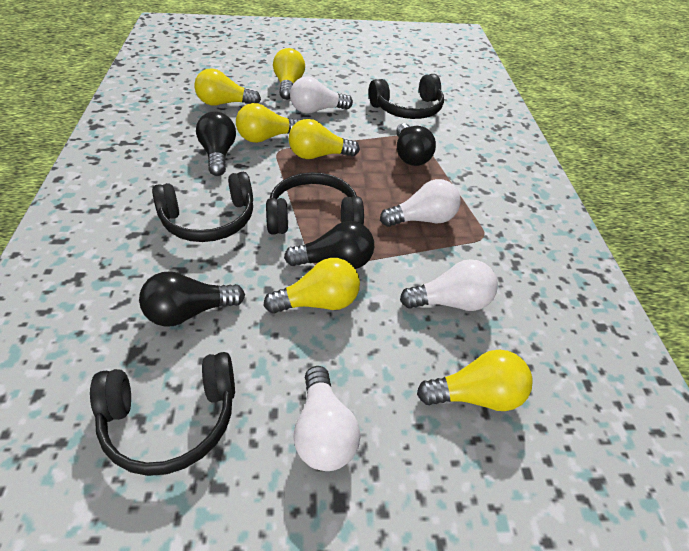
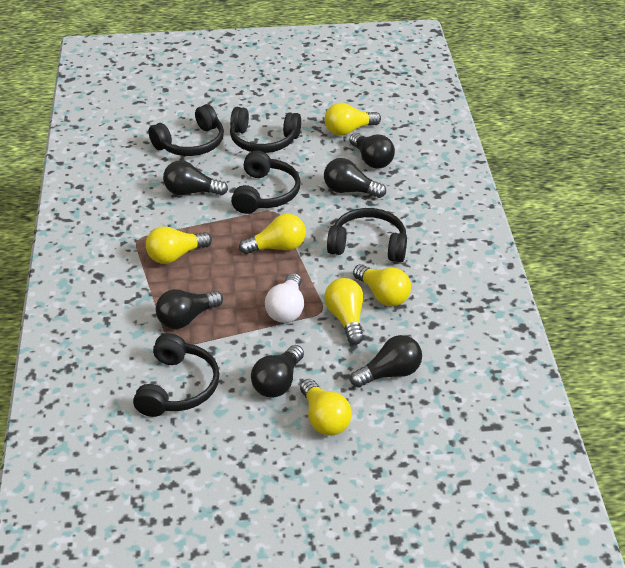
black headphones: 4 -> 5
black light bulb: 4 -> 6
white light bulb: 4 -> 1

